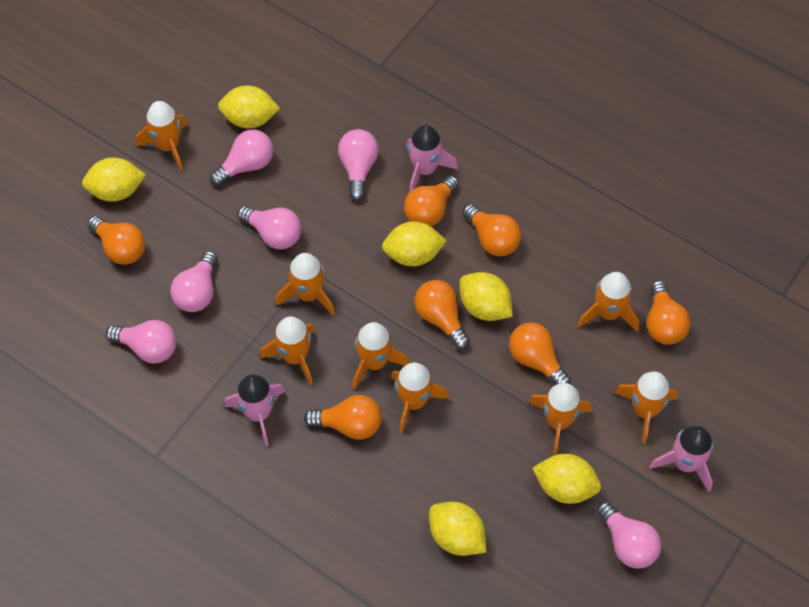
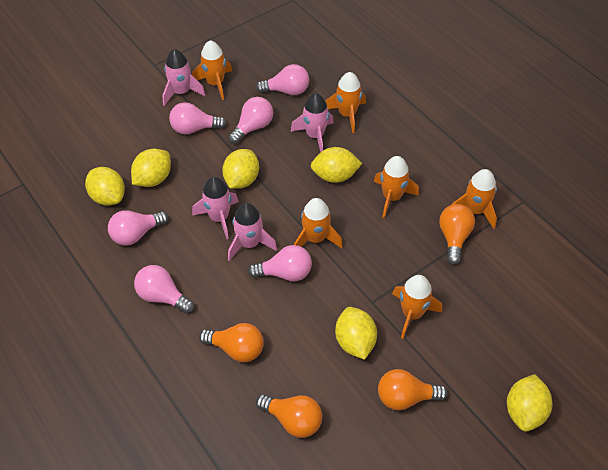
orange light bulb: 7 -> 4
orange rocket: 8 -> 6
pink rocket: 3 -> 4

